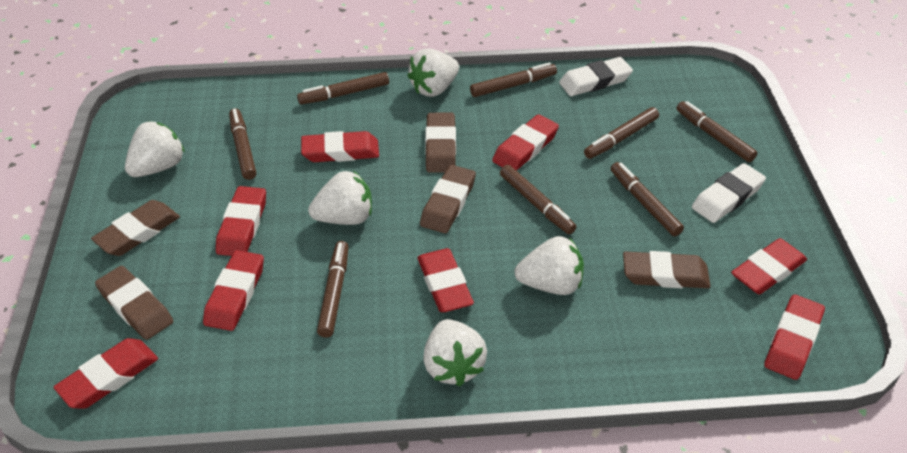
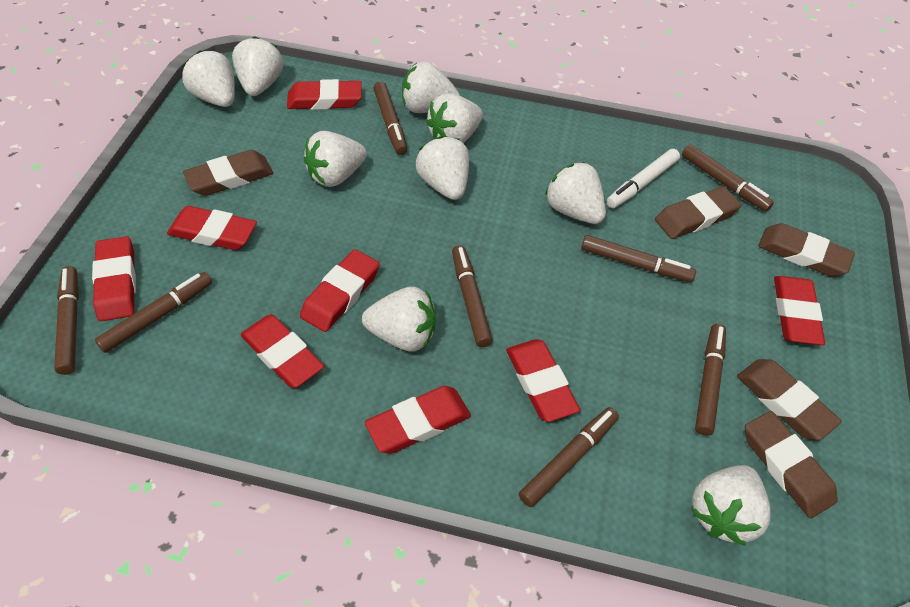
white eraser: 2 -> 0
white marker: 0 -> 1
white strawberry: 5 -> 9

